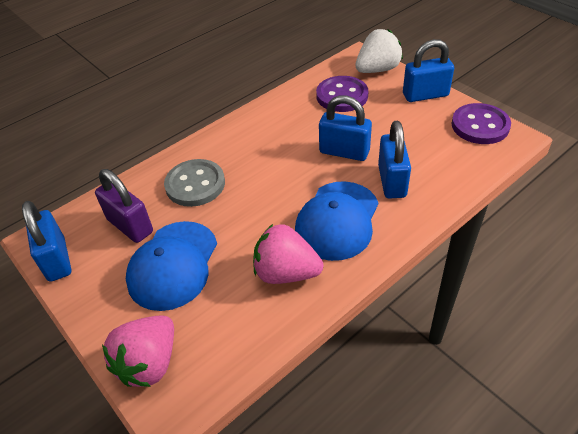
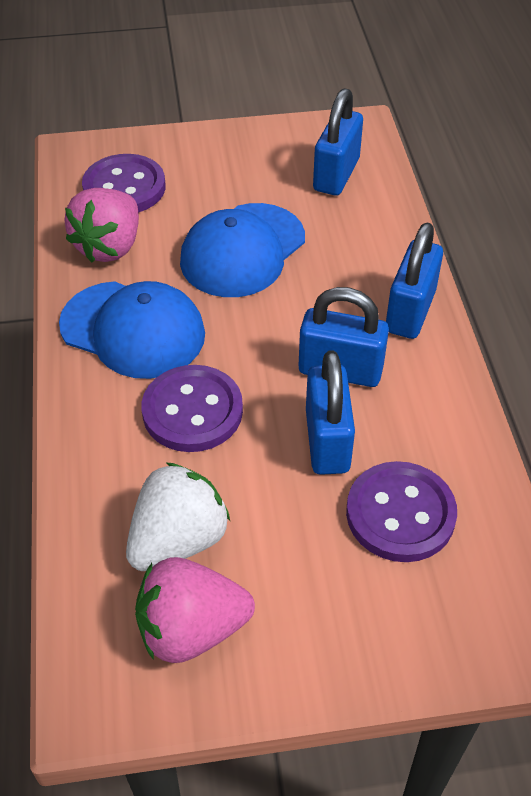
grey button: 1 -> 0
purple button: 2 -> 3
purple padlock: 1 -> 0

